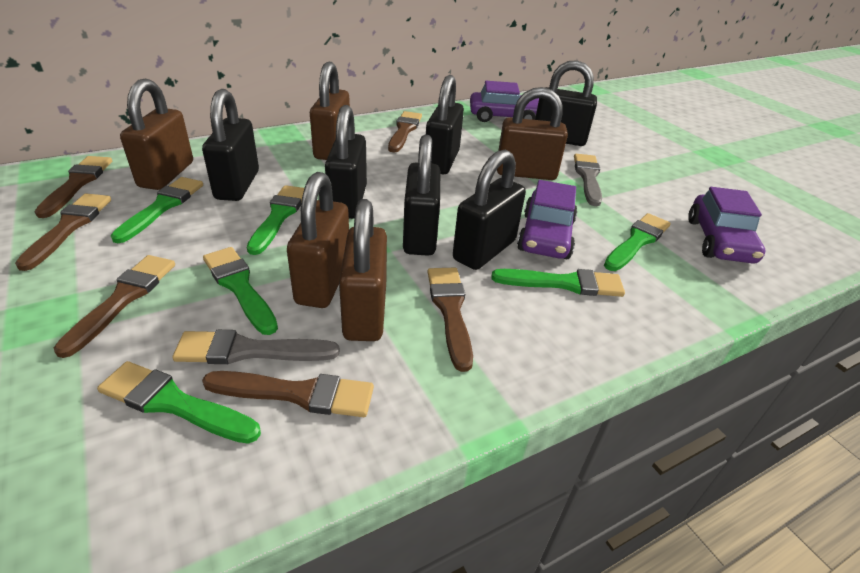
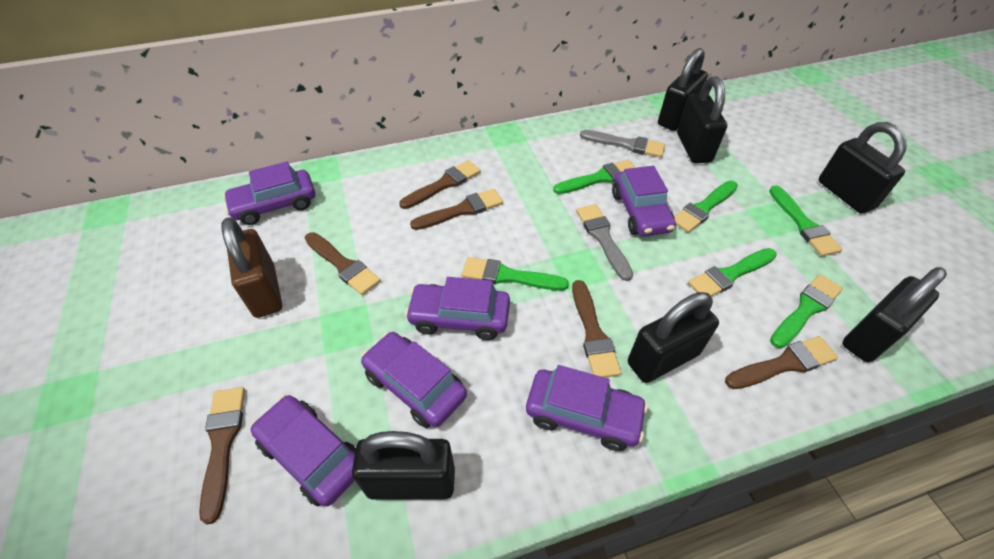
brown padlock: 5 -> 1
purple car: 3 -> 6

